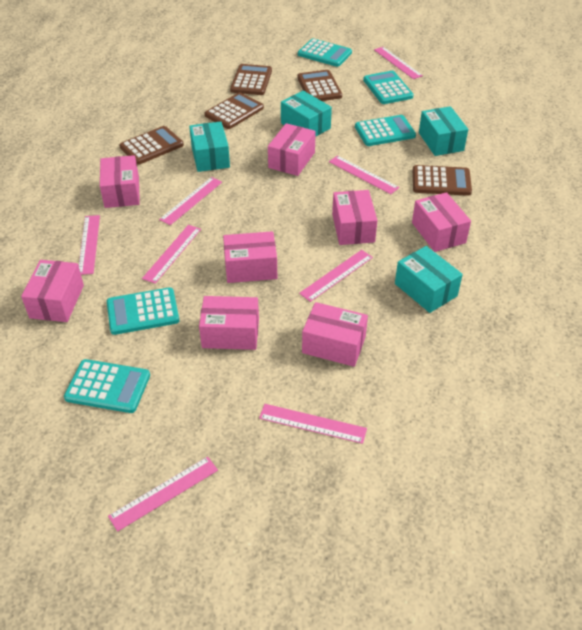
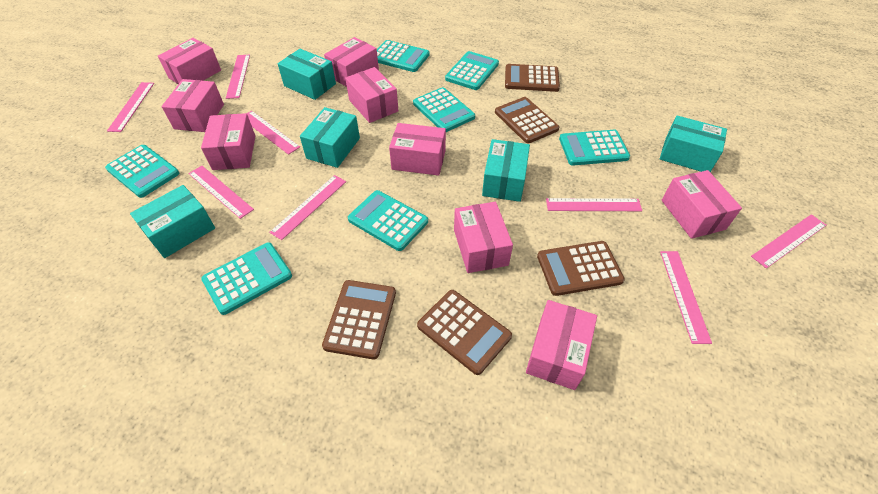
pink box: 8 -> 9
turquoise box: 4 -> 5
turquoise calculator: 5 -> 7

